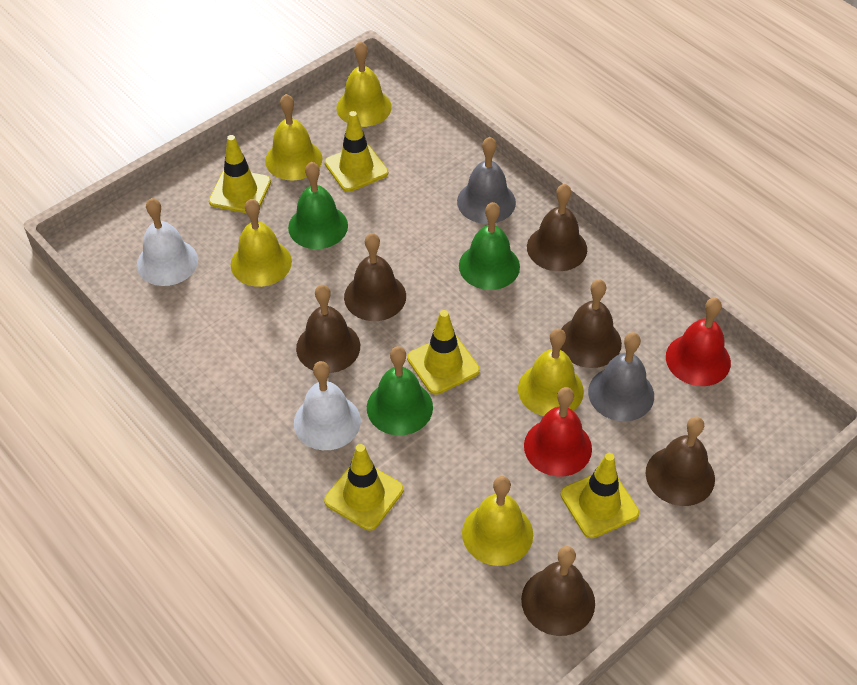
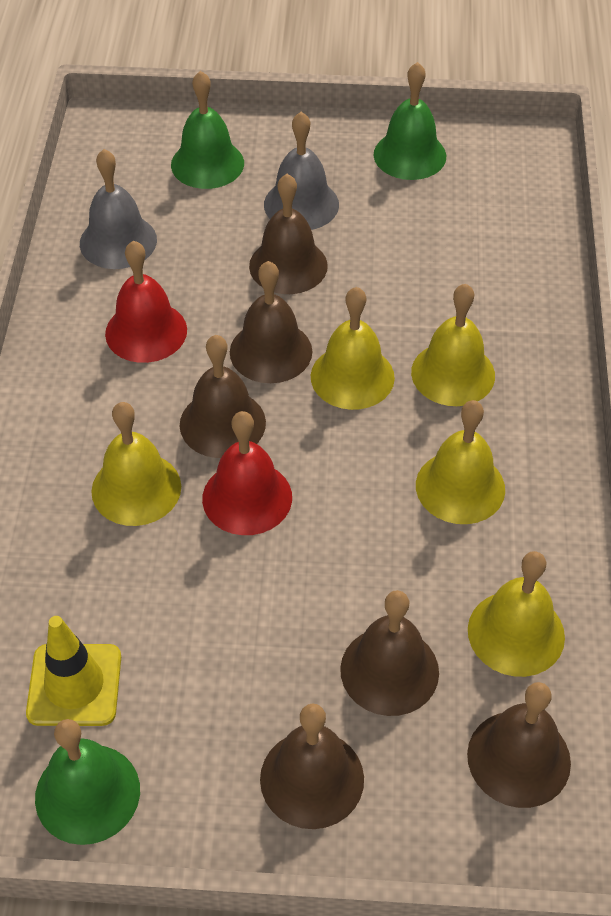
white bell: 2 -> 0
yellow traffic cone: 5 -> 1

